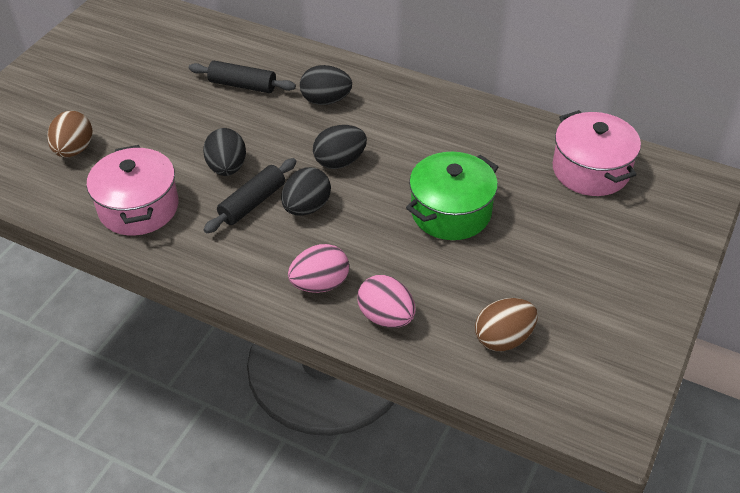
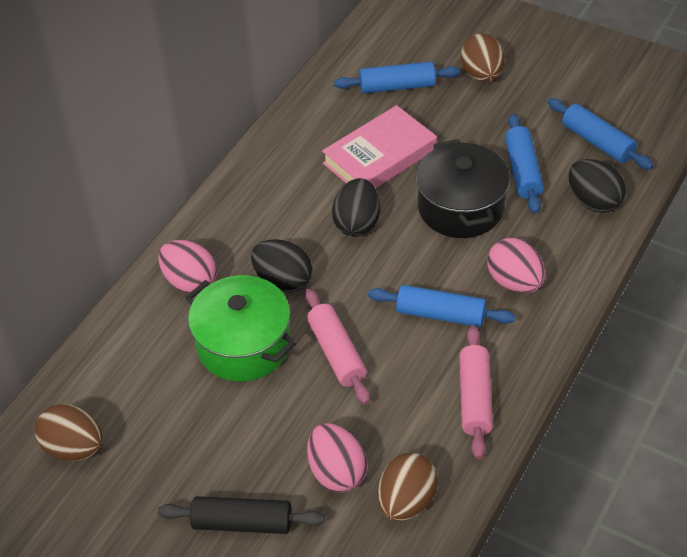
black egg: 4 -> 3
black pot: 0 -> 1
black rolling pin: 2 -> 1
blue rolling pin: 0 -> 4
brown egg: 2 -> 3
pink book: 0 -> 1
pink egg: 2 -> 3
pink pot: 2 -> 0
pink rolling pin: 0 -> 2

